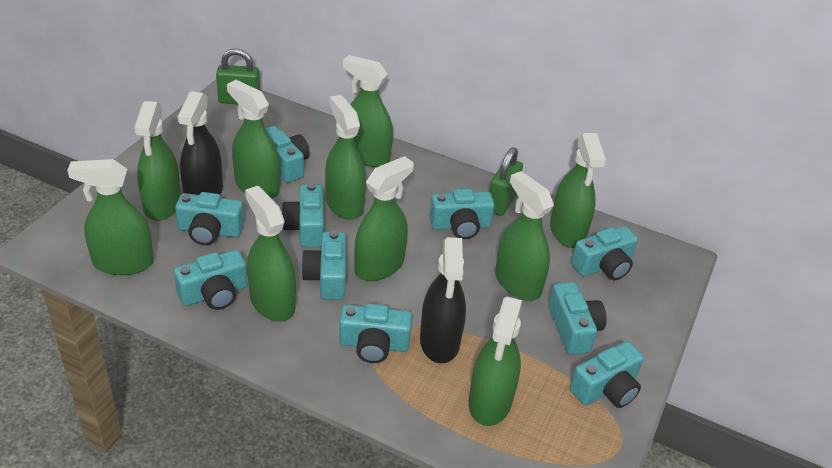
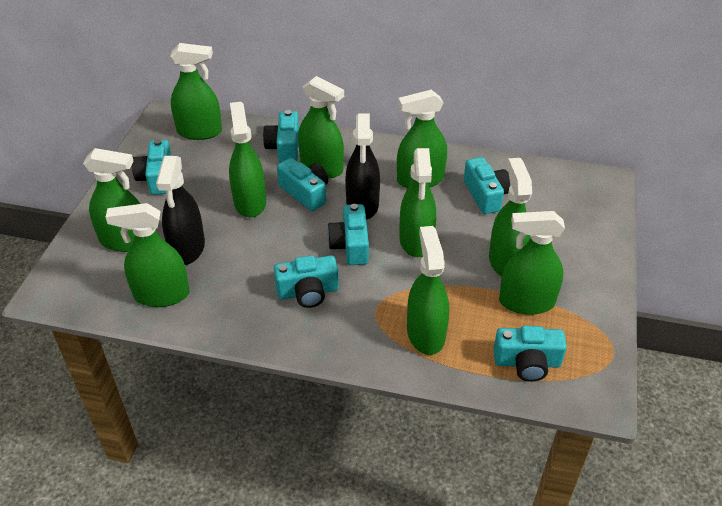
green padlock: 2 -> 0
turquoise camera: 10 -> 7

